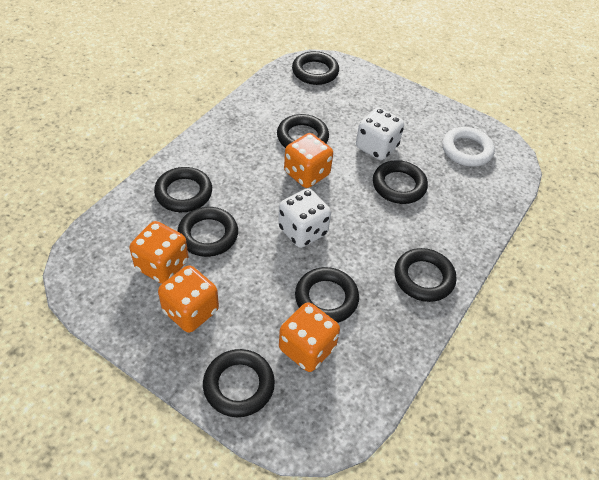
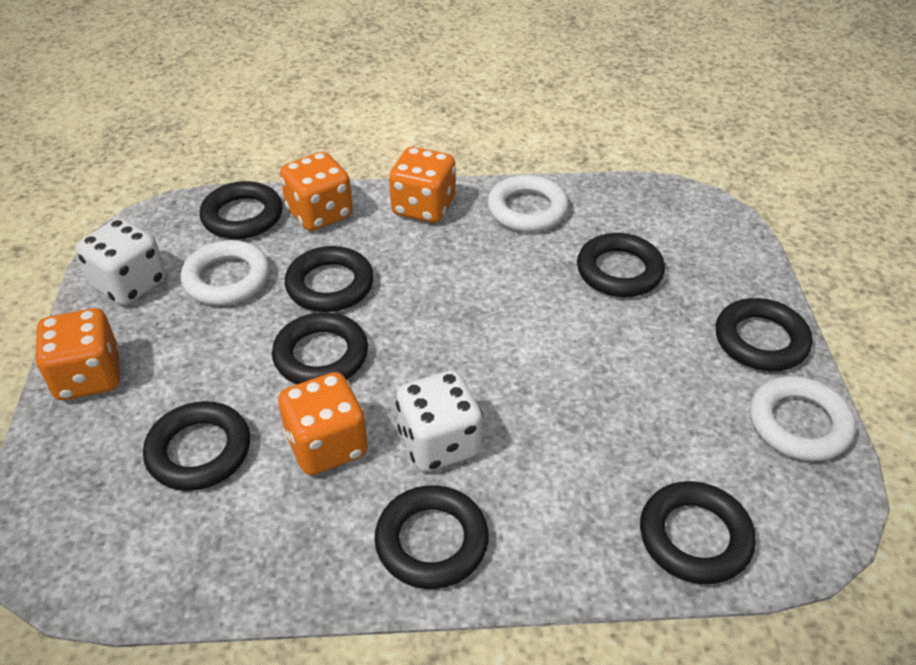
white ring: 1 -> 3

